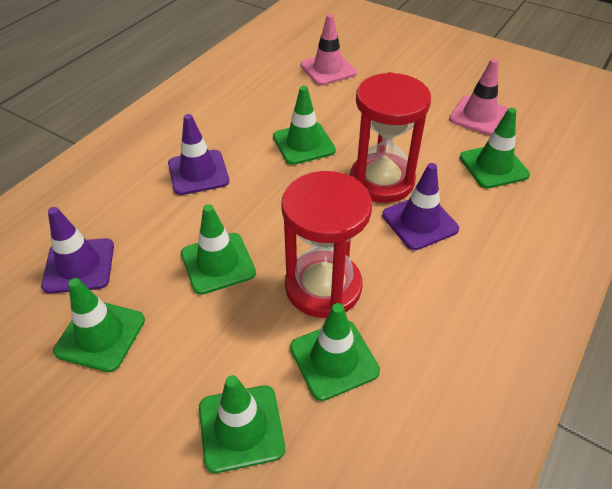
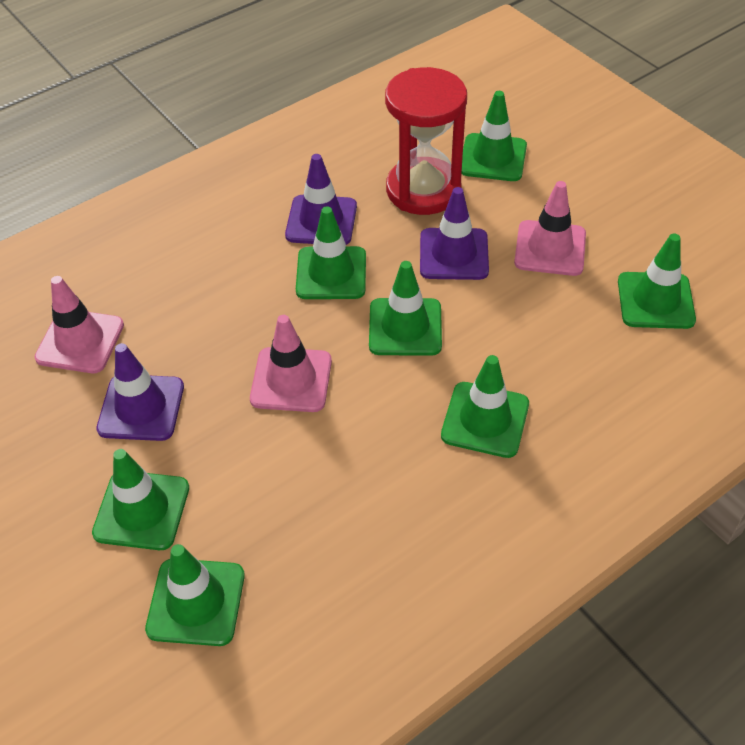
green traffic cone: 6 -> 7
pink traffic cone: 2 -> 3
red hourglass: 2 -> 1

